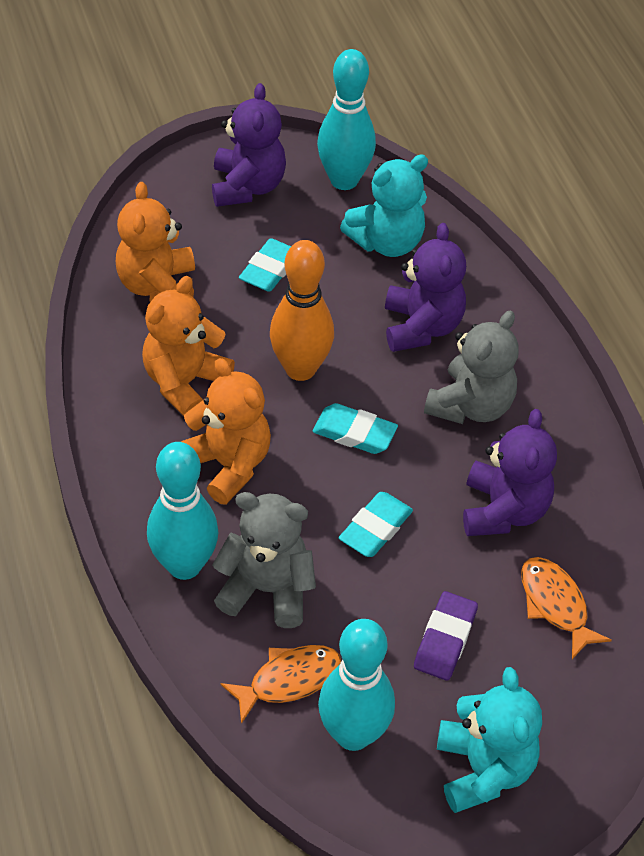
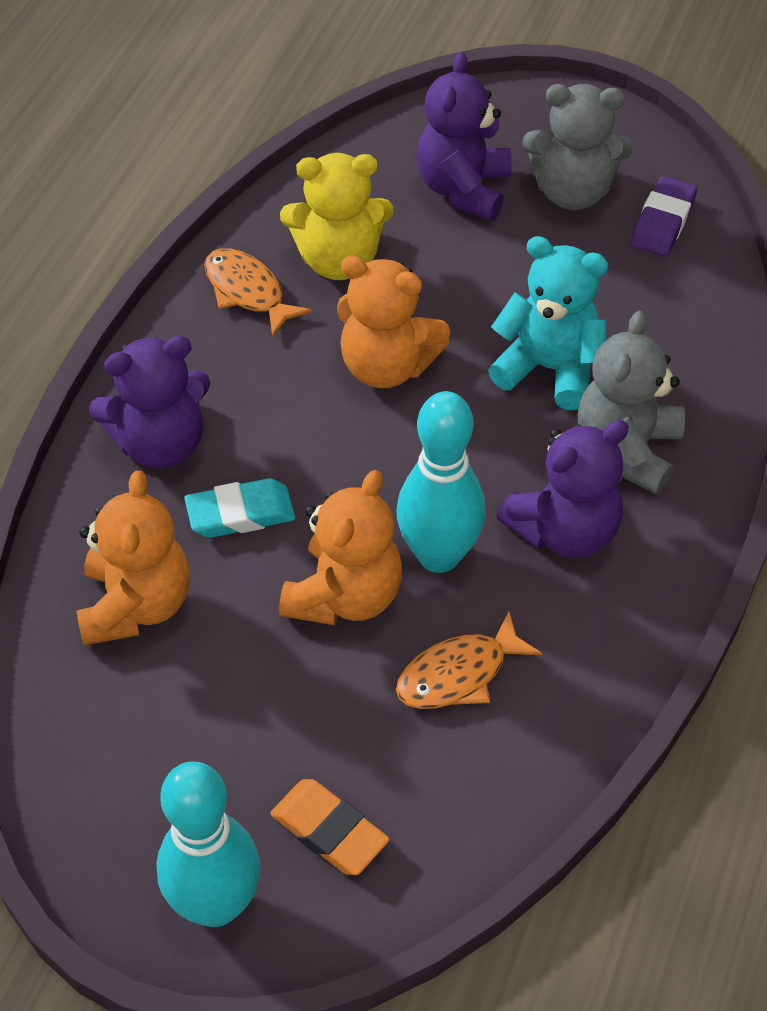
orange bowling pin: 1 -> 0
orange eraser: 0 -> 1
turquoise bowling pin: 3 -> 2
turquoise eraser: 3 -> 1
turquoise teddy bear: 2 -> 1
yellow teddy bear: 0 -> 1

